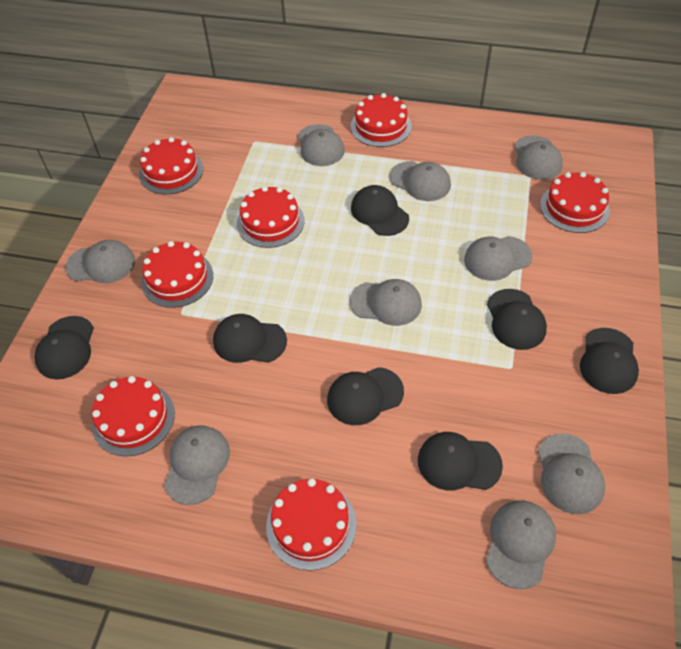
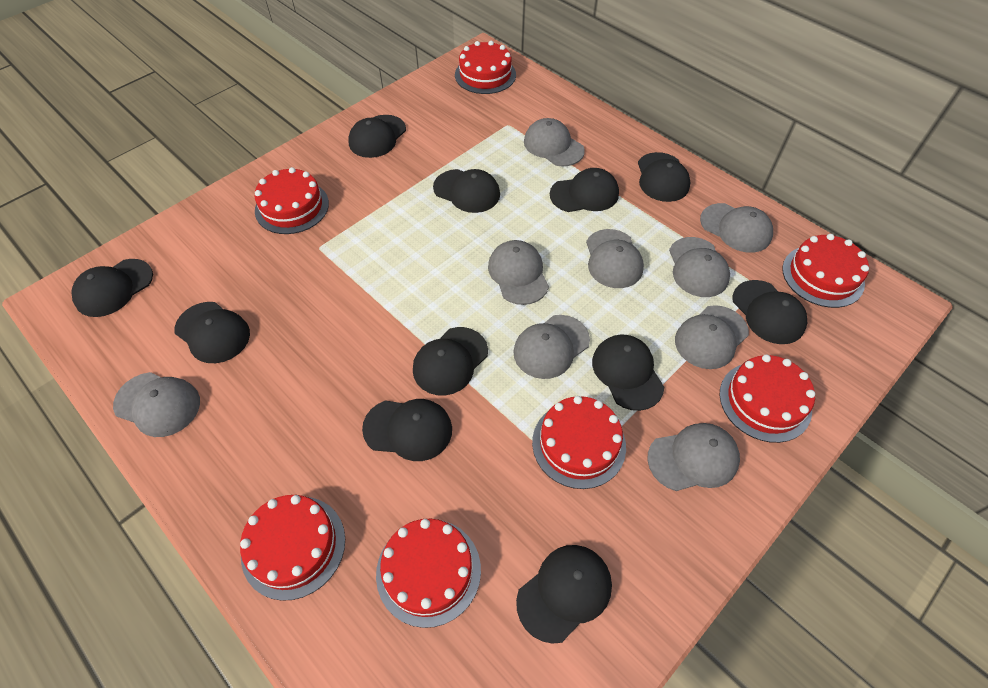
black cap: 7 -> 11

